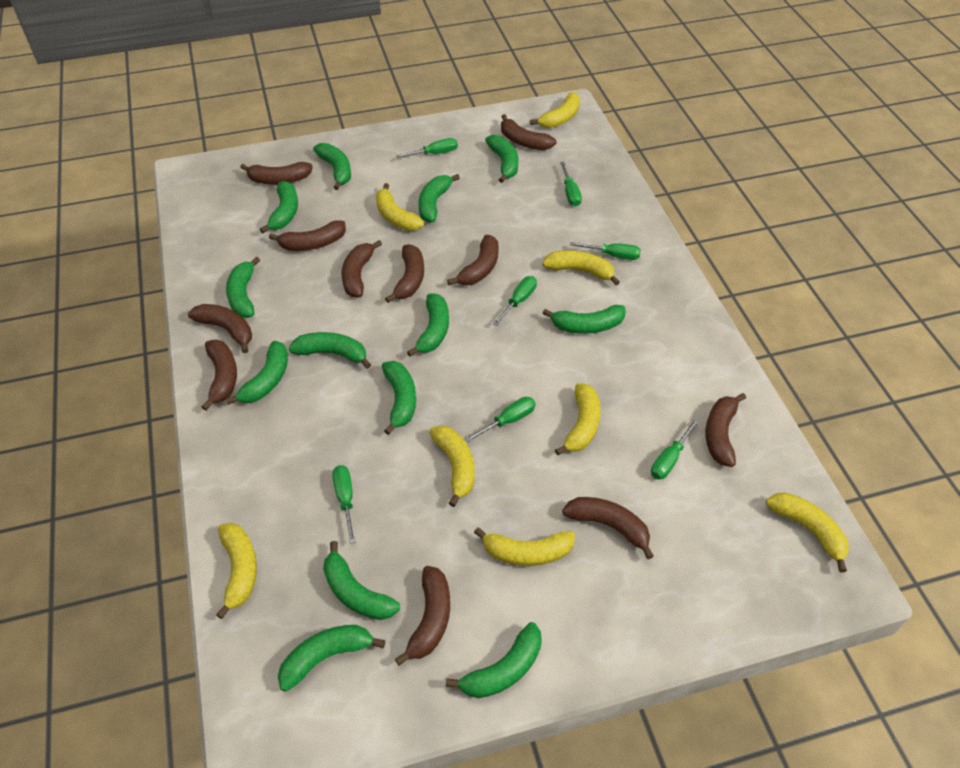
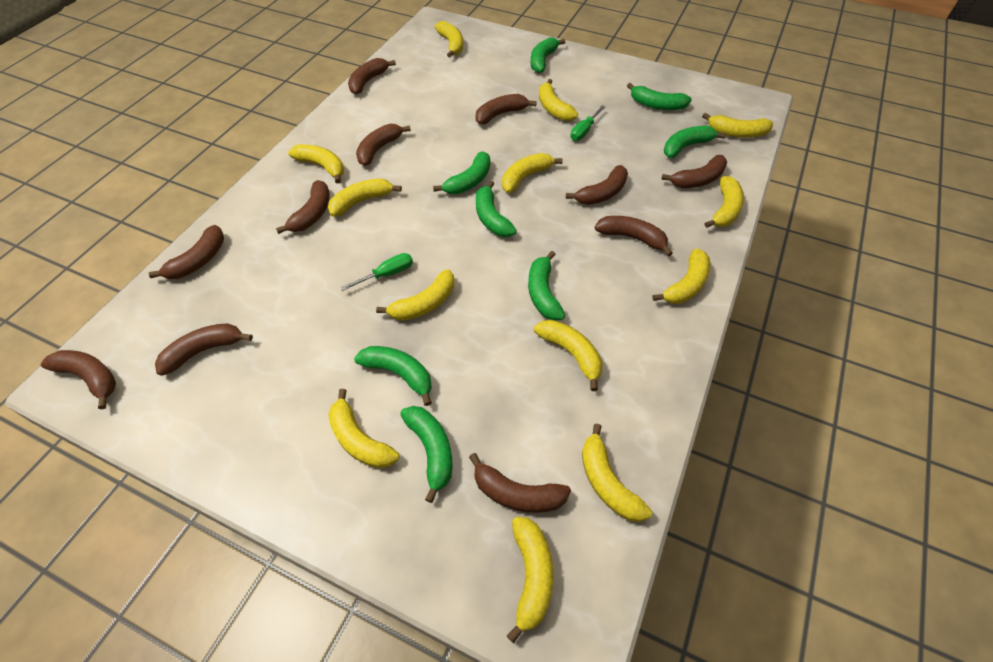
green banana: 13 -> 8
green screwdriver: 7 -> 2
yellow banana: 8 -> 13

